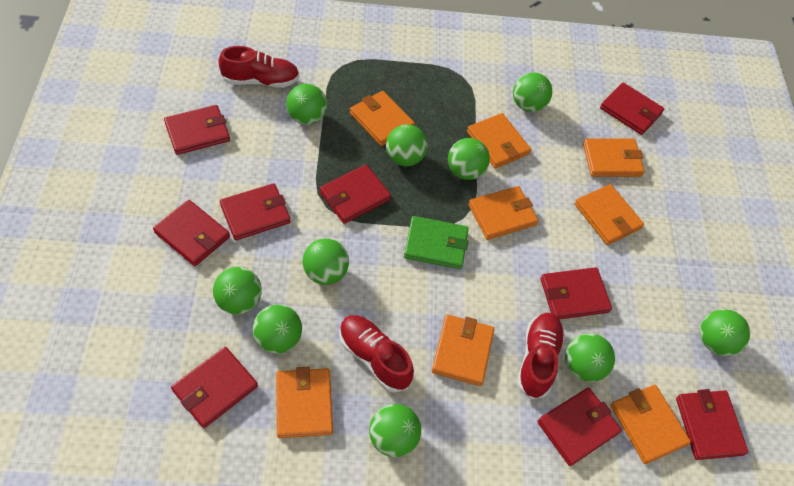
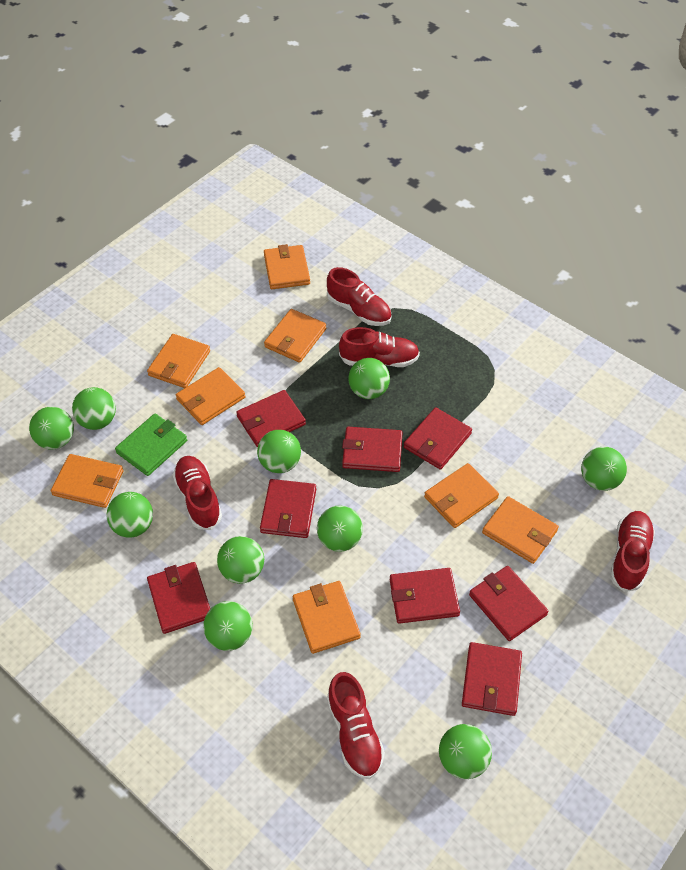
red shoe: 3 -> 5
red wallet: 9 -> 8

